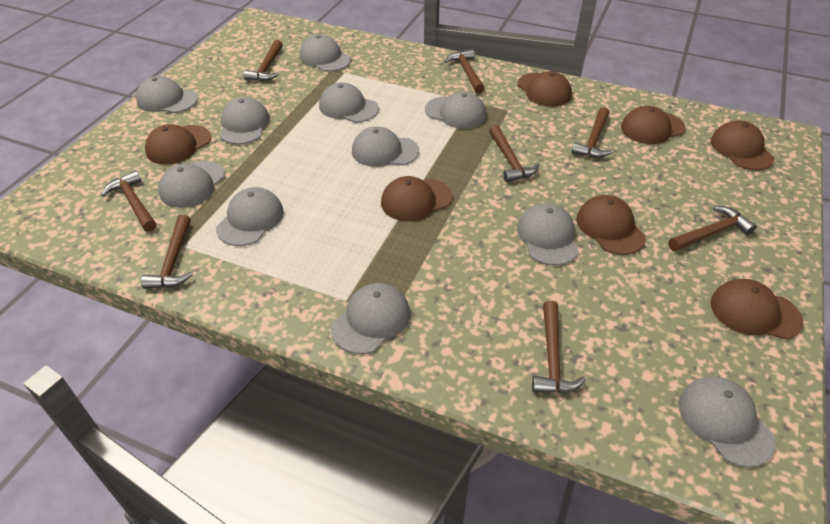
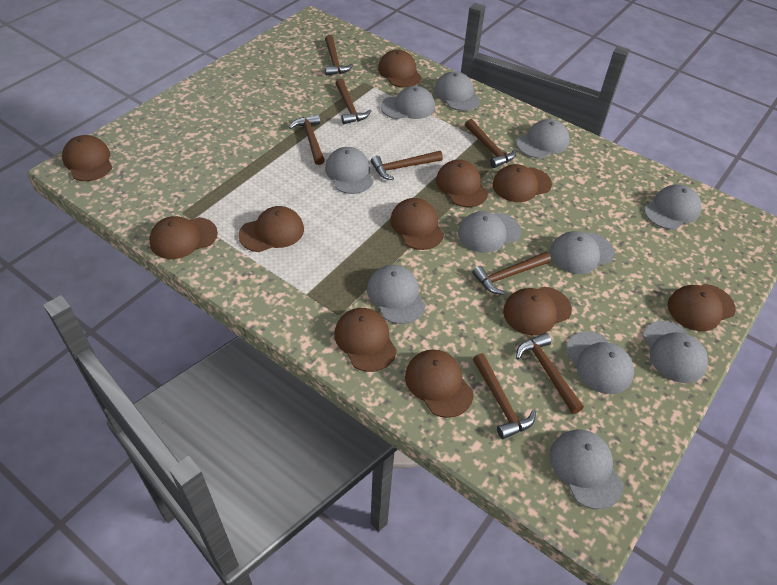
brown cap: 7 -> 11

